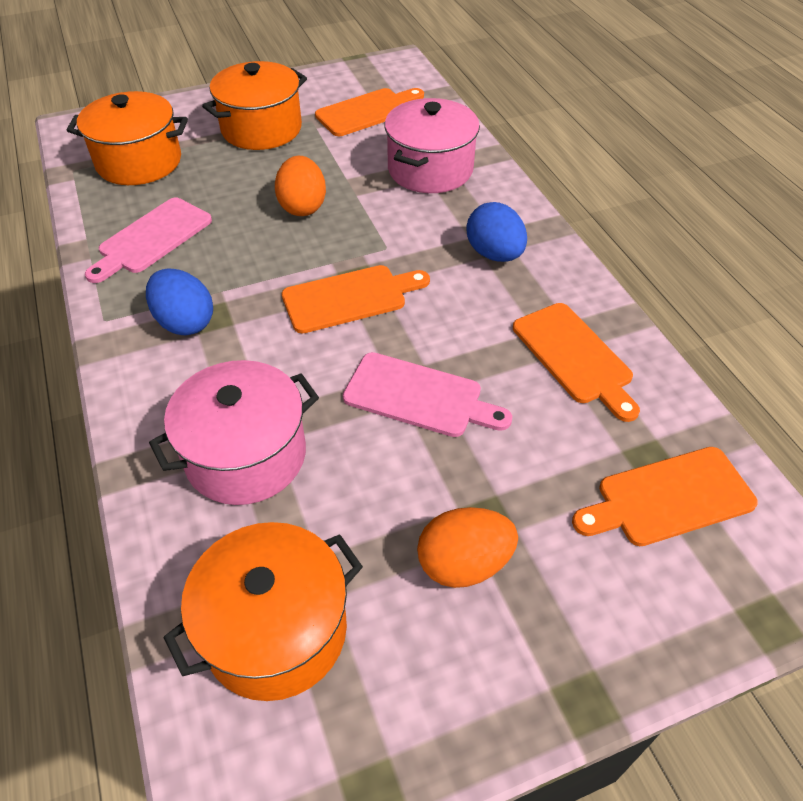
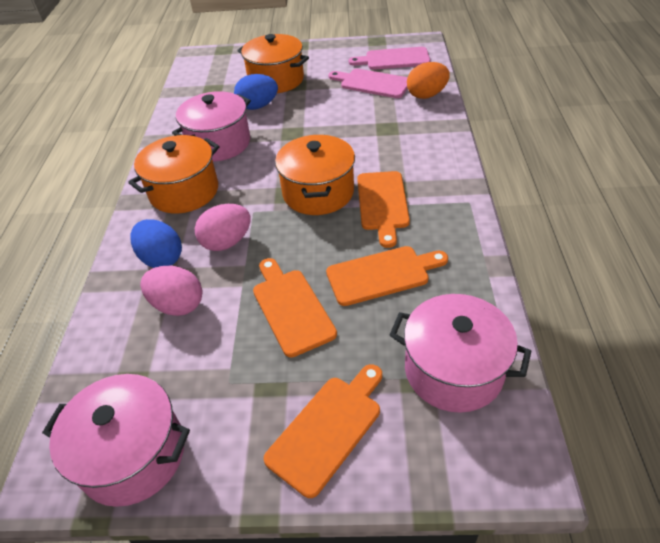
orange egg: 2 -> 1
pink egg: 0 -> 2
pink pot: 2 -> 3

